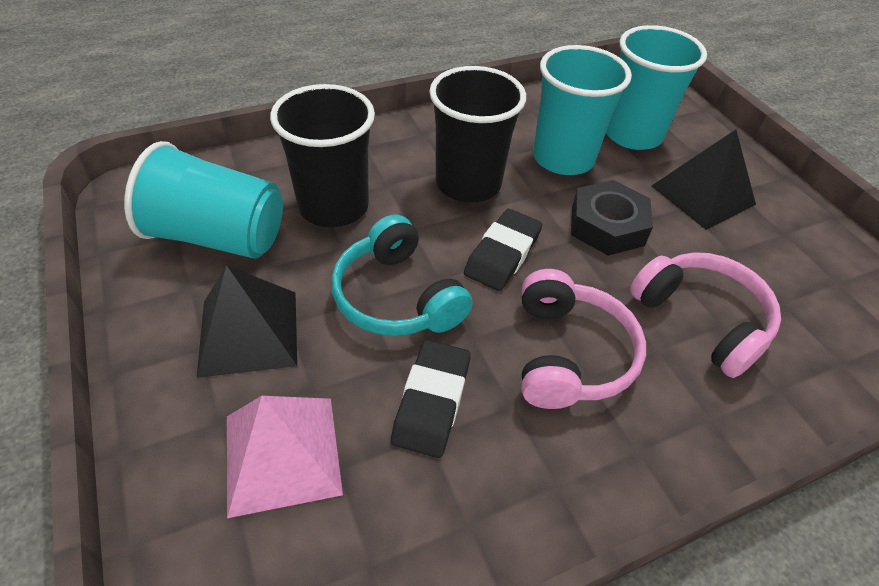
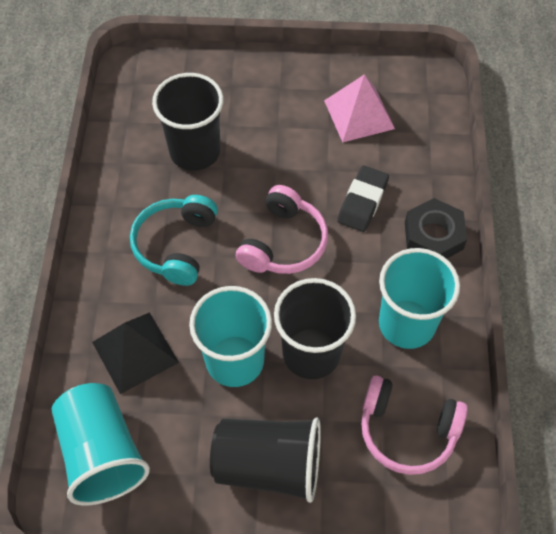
black cup: 2 -> 3
black eraser: 2 -> 1
black pyramid: 2 -> 1

